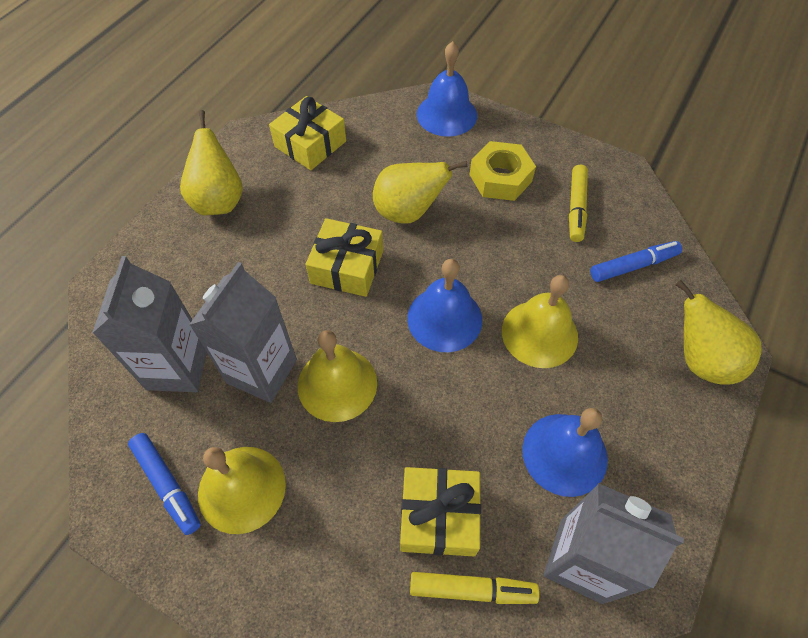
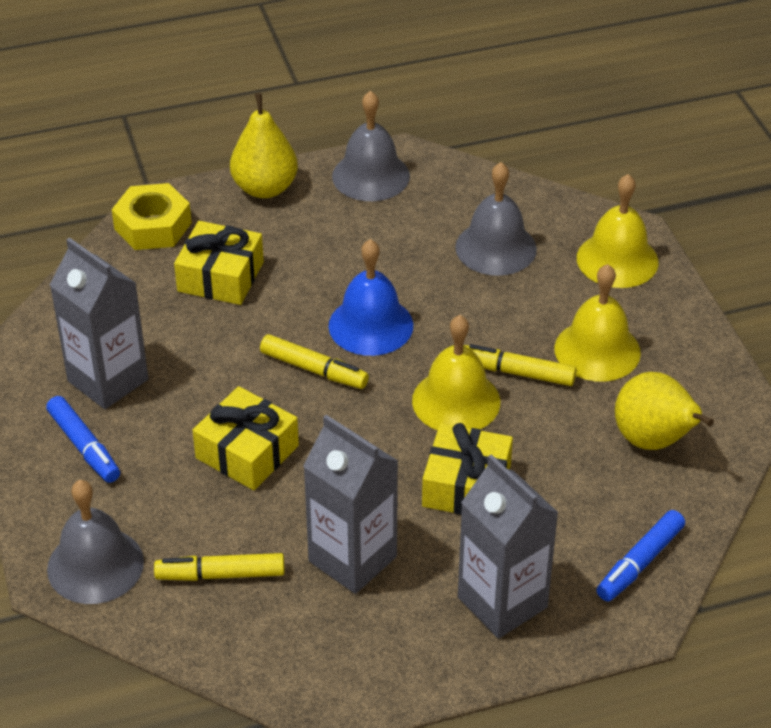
blue bell: 3 -> 1
grey bell: 0 -> 3
yellow marker: 2 -> 3
yellow pear: 3 -> 2

